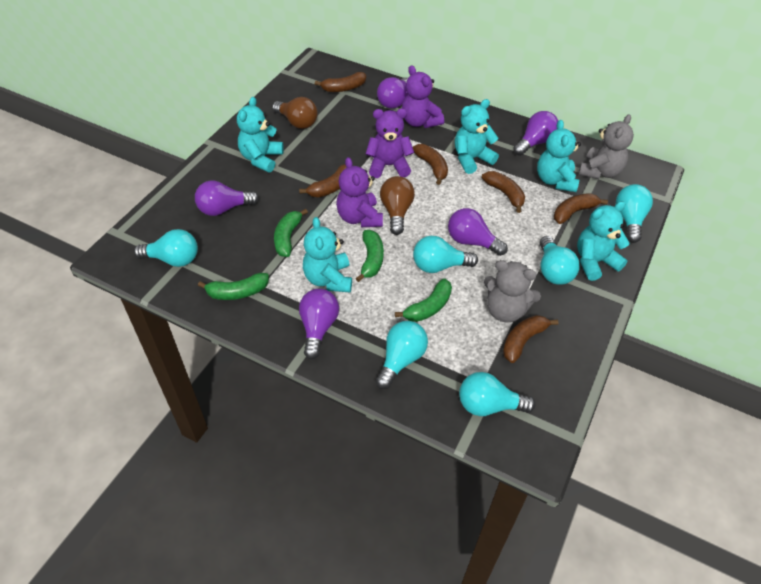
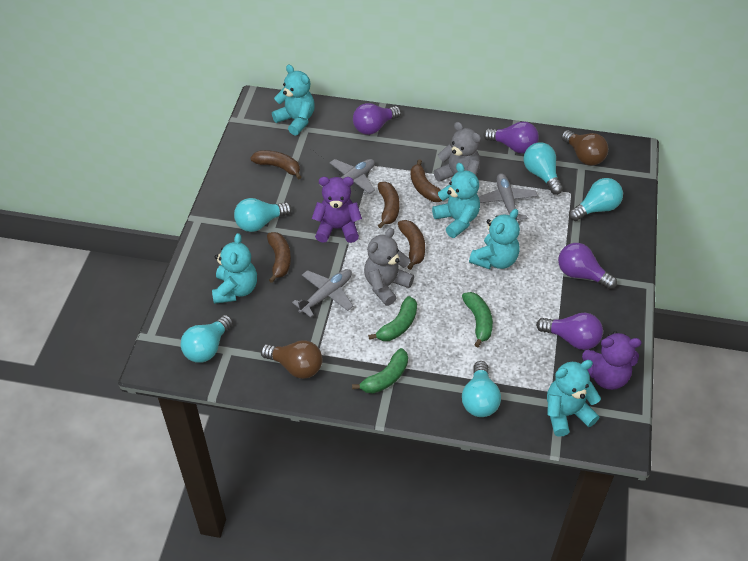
brown banana: 6 -> 5
green banana: 4 -> 3
grey plane: 0 -> 3
purple light bulb: 5 -> 4
purple teddy bear: 3 -> 2
turquoise light bulb: 6 -> 5

